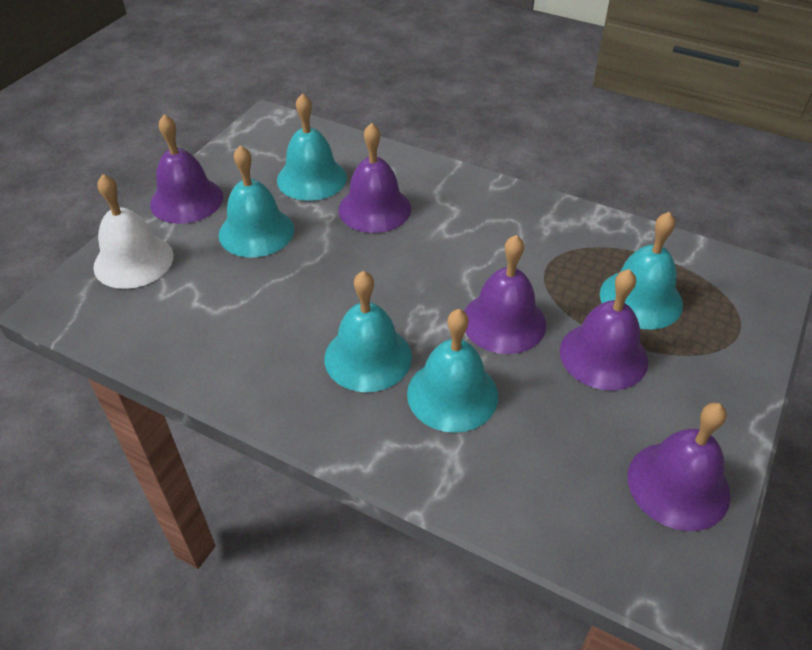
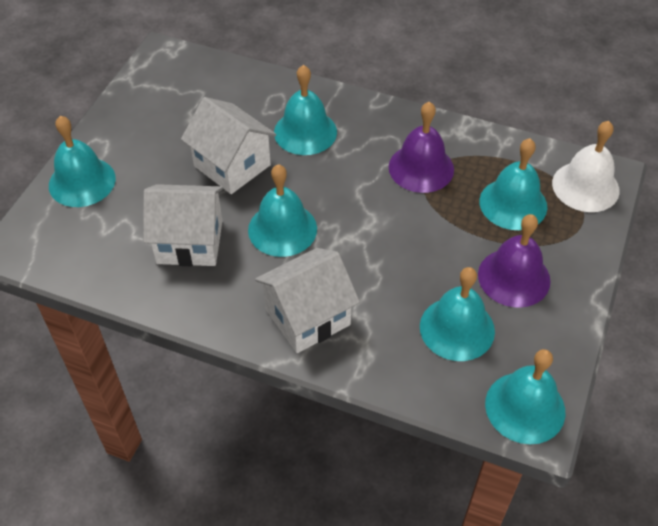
purple bell: 5 -> 2
turquoise bell: 5 -> 6
white house: 0 -> 3

